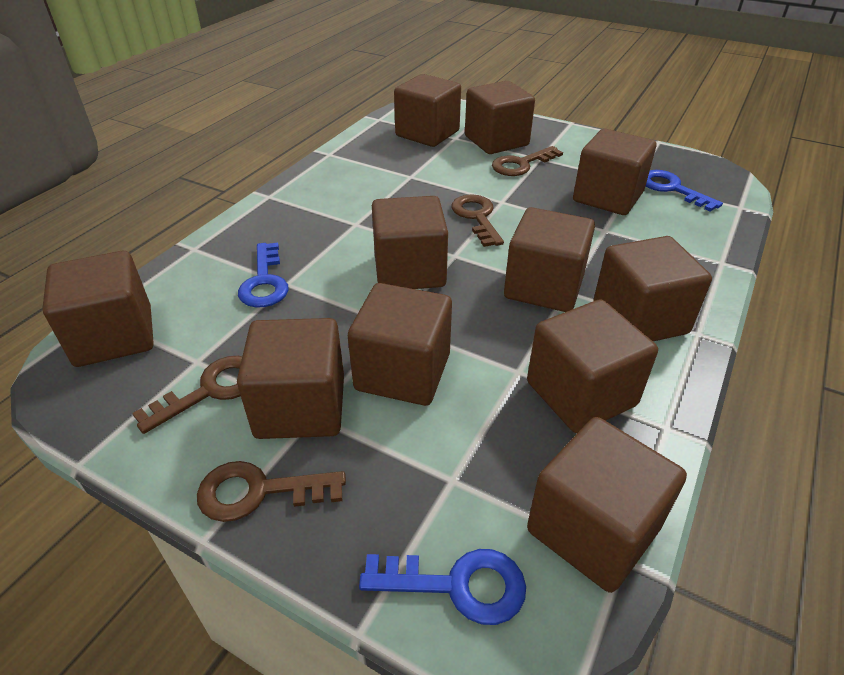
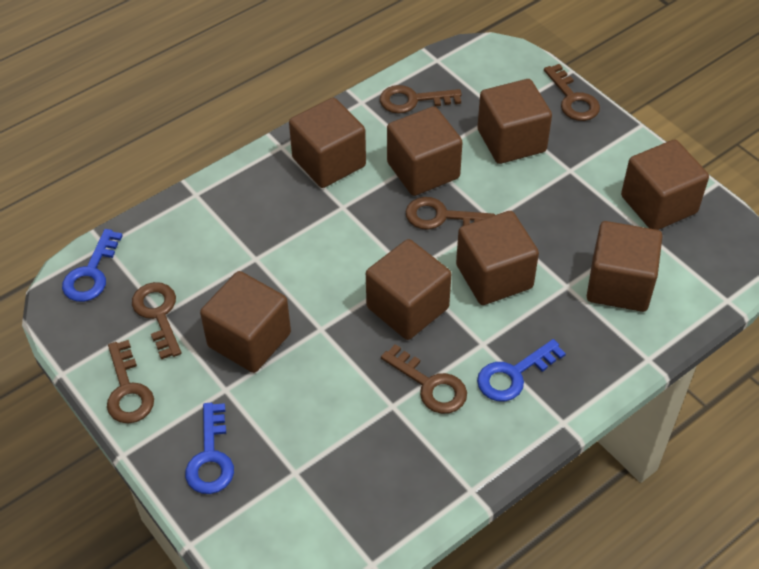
brown cube: 11 -> 8
brown key: 4 -> 6

